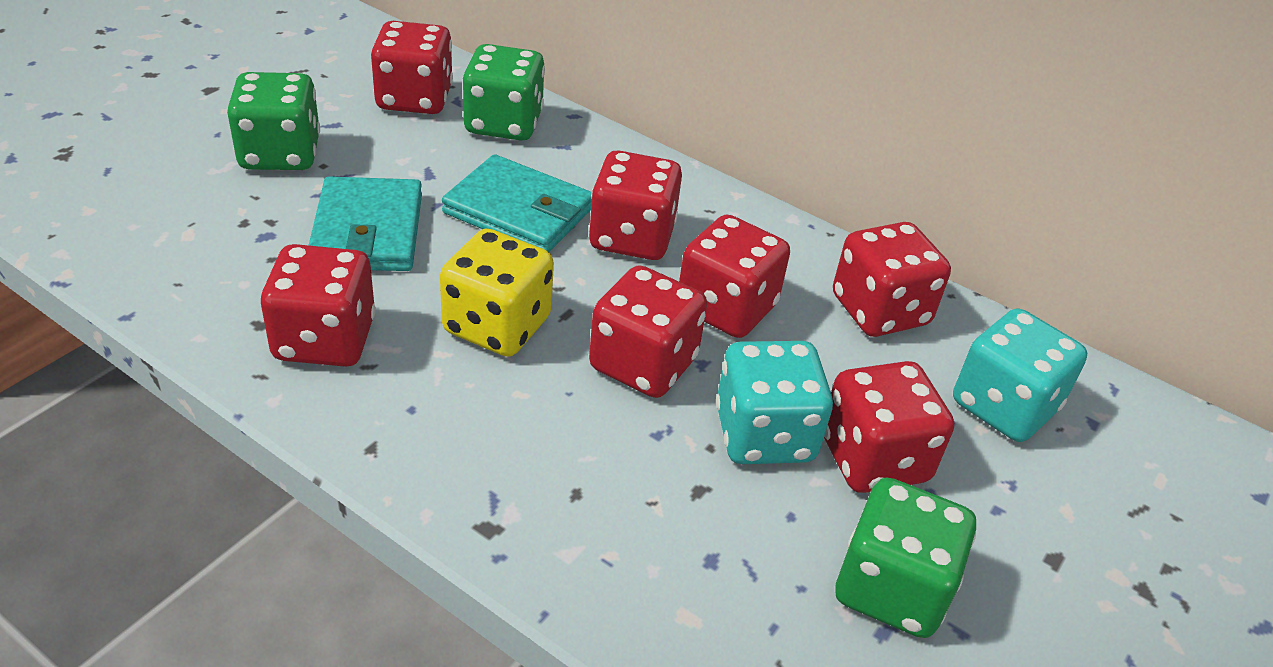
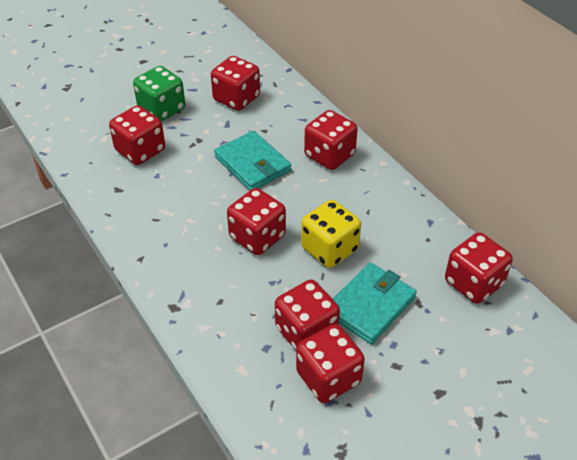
green dice: 3 -> 1
turquoise dice: 2 -> 0

